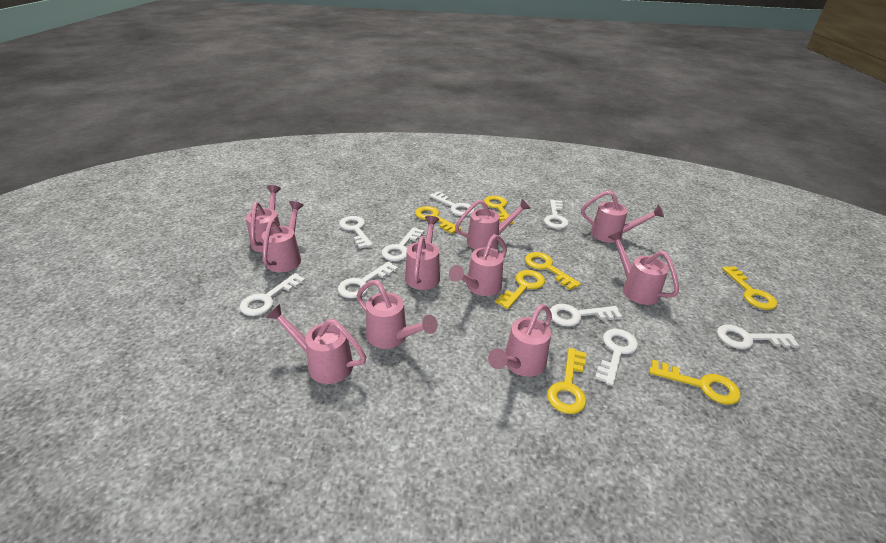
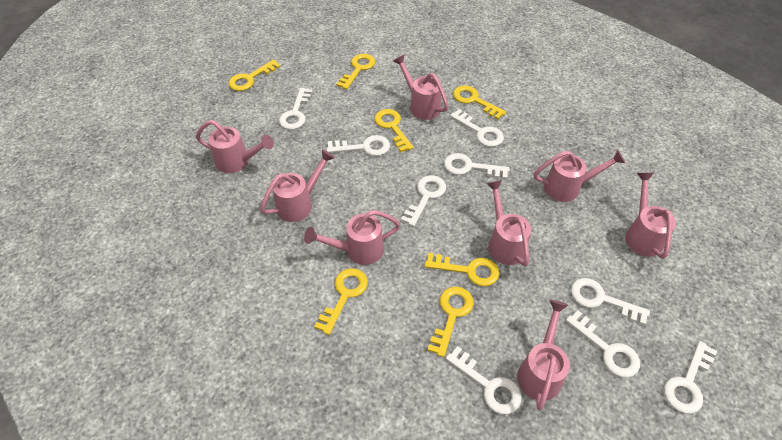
pink watering can: 10 -> 8

